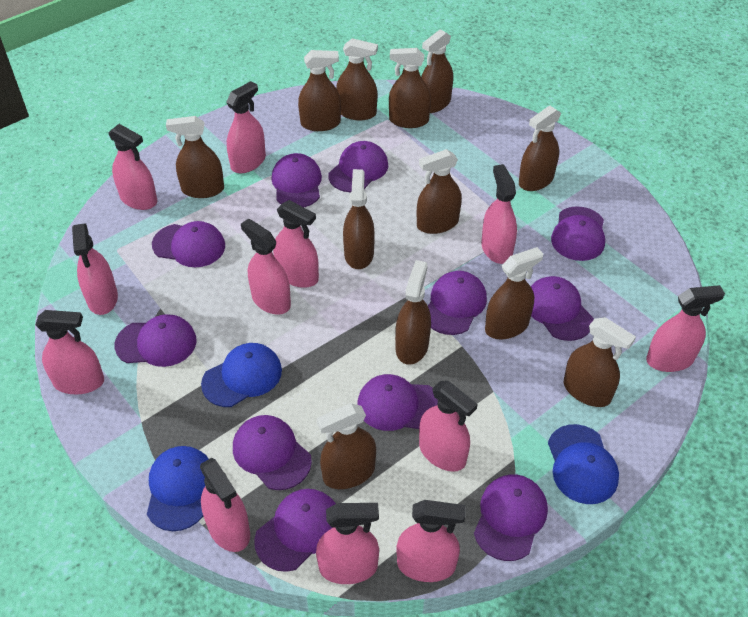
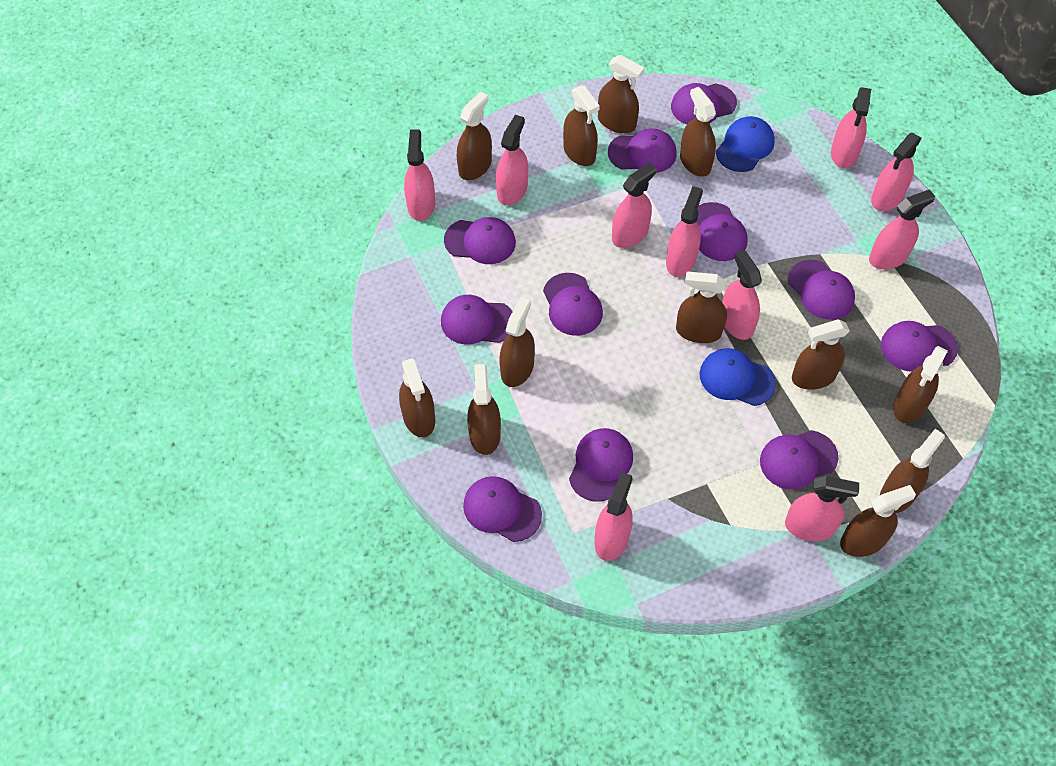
blue cap: 3 -> 2
pink spray bottle: 12 -> 10

